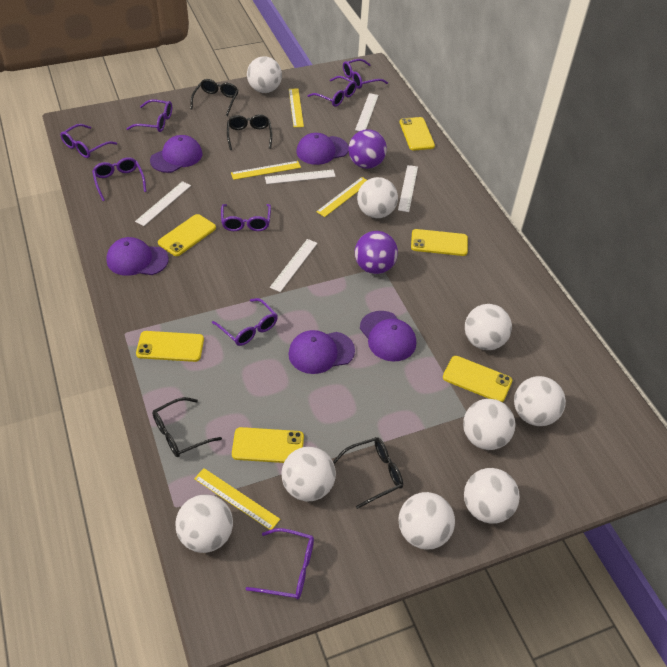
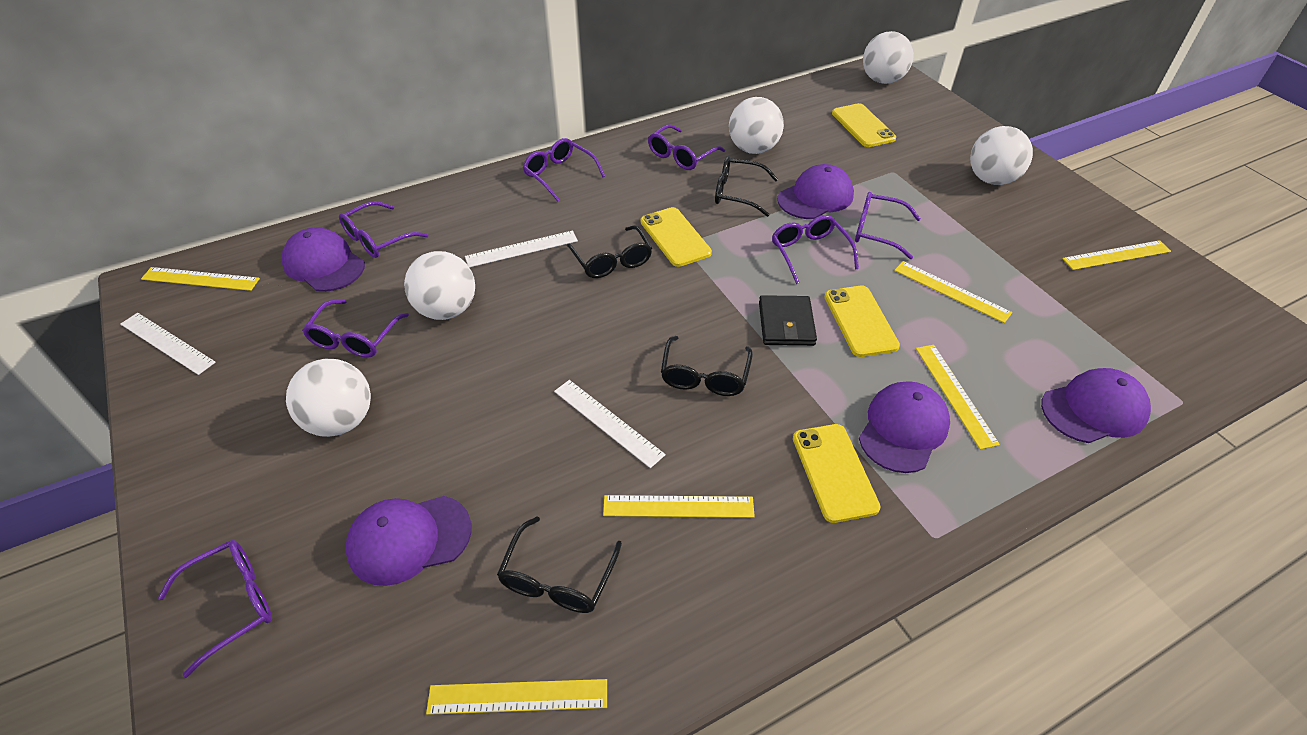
black wallet: 0 -> 1
purple ball: 2 -> 0
purple glasses: 8 -> 7
white ball: 9 -> 5
white ruler: 5 -> 3
yellow phone: 6 -> 4
yellow ruler: 4 -> 6

